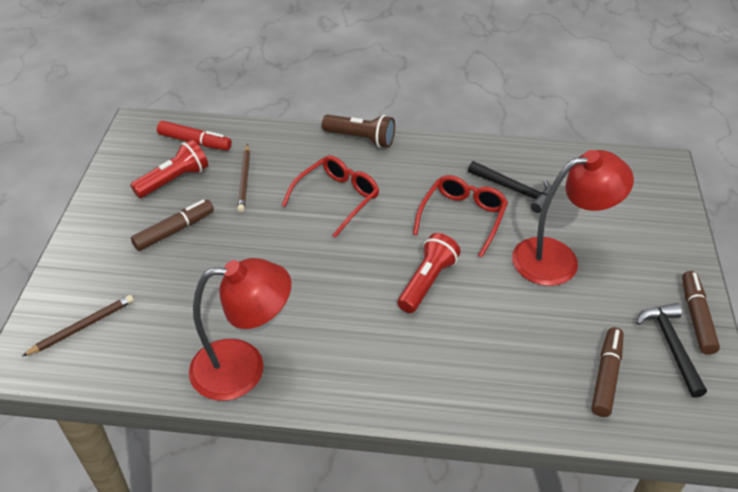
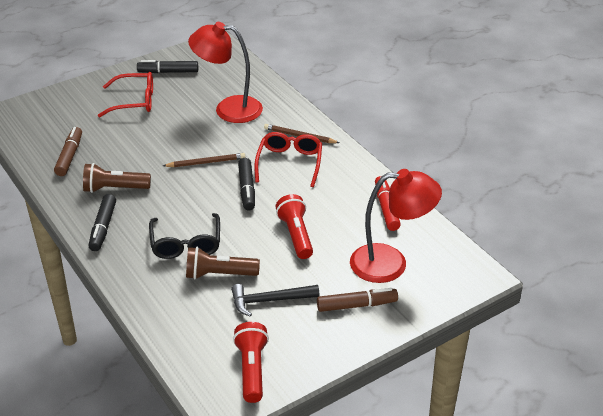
black glasses: 0 -> 1
black hammer: 2 -> 1
black marker: 0 -> 3
brown flashlight: 1 -> 2
brown marker: 3 -> 2

